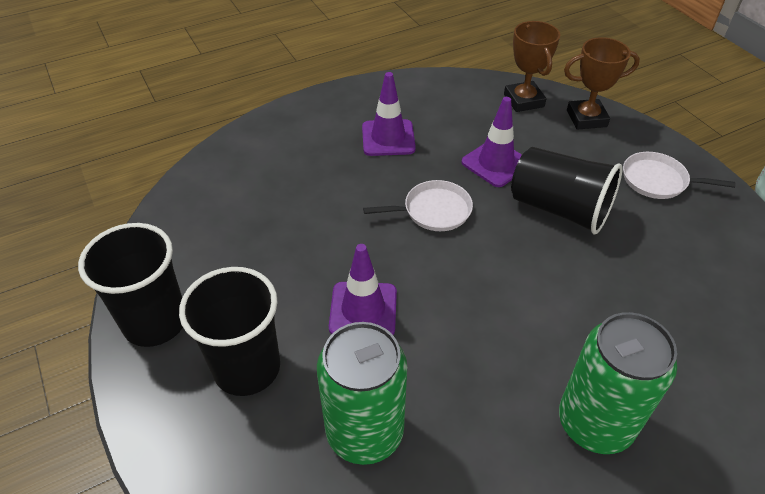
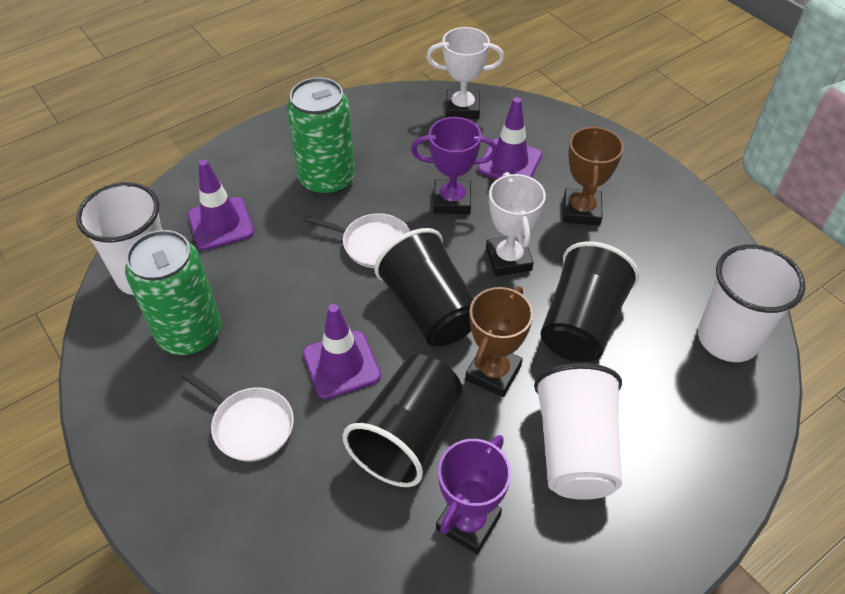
purple trophy: 0 -> 2
white cup: 0 -> 3
white trophy: 0 -> 2

